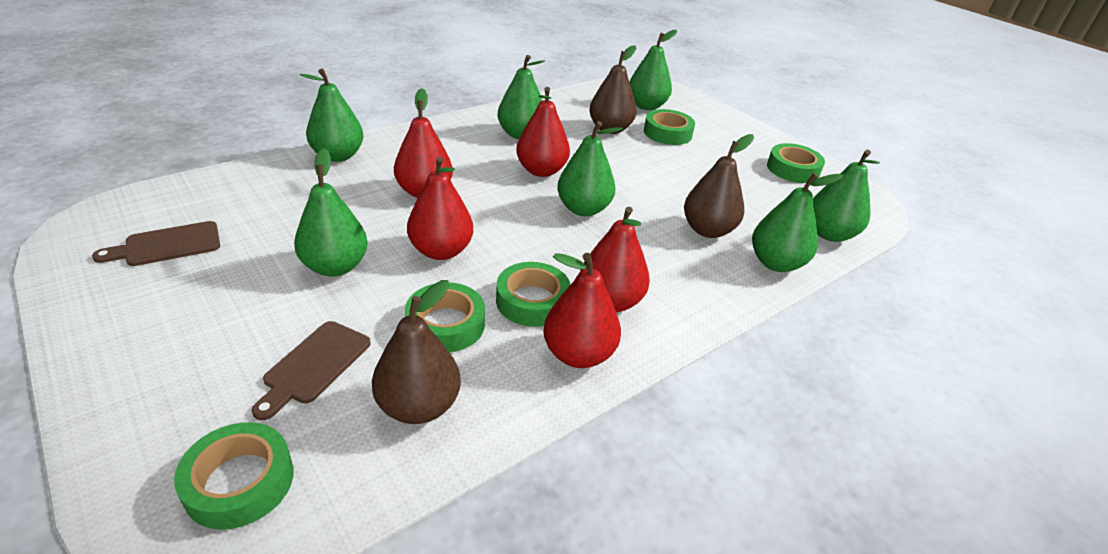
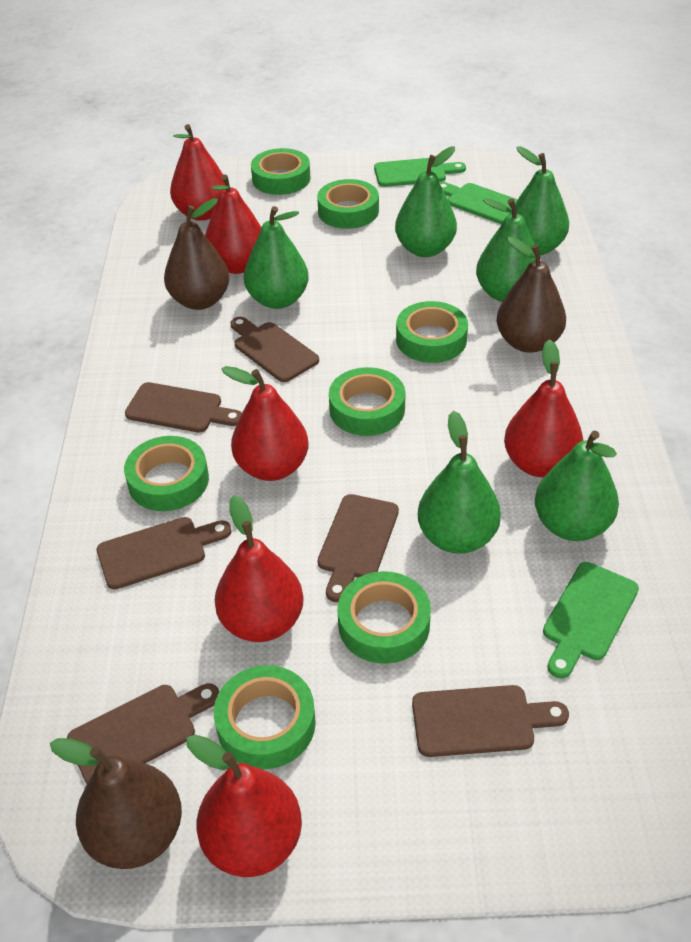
brown cutting board: 2 -> 6
green cutting board: 0 -> 3
green pear: 7 -> 6
green tape: 5 -> 7
red pear: 5 -> 6

